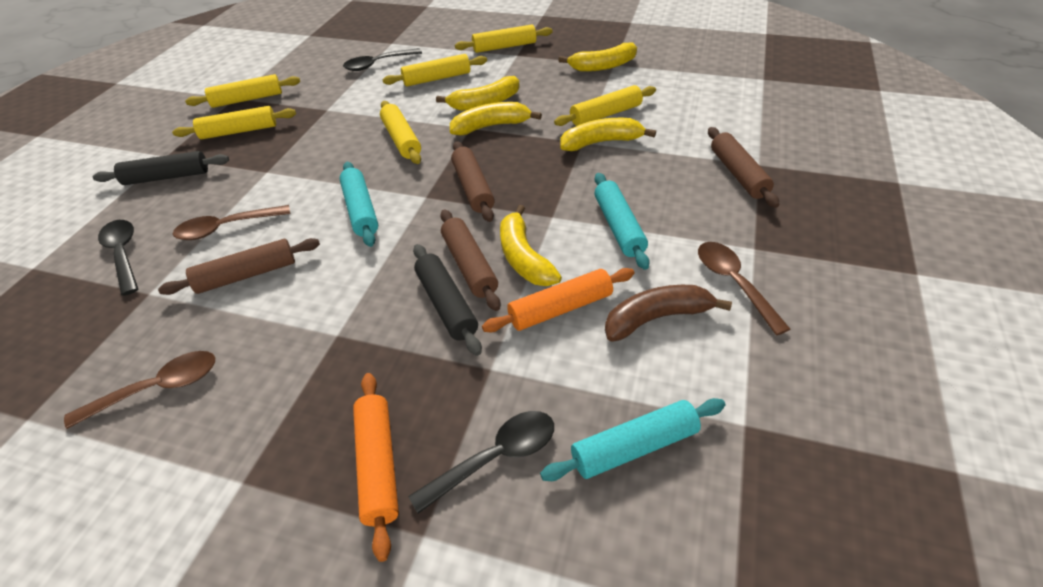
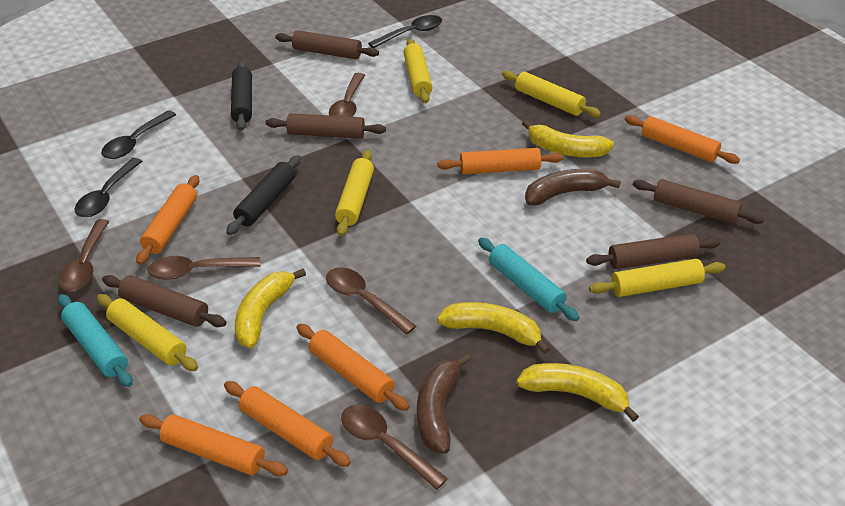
brown banana: 1 -> 2
brown rolling pin: 4 -> 5
brown spoon: 3 -> 5
orange rolling pin: 2 -> 6
turquoise rolling pin: 3 -> 2
yellow banana: 5 -> 4
yellow rolling pin: 6 -> 5

